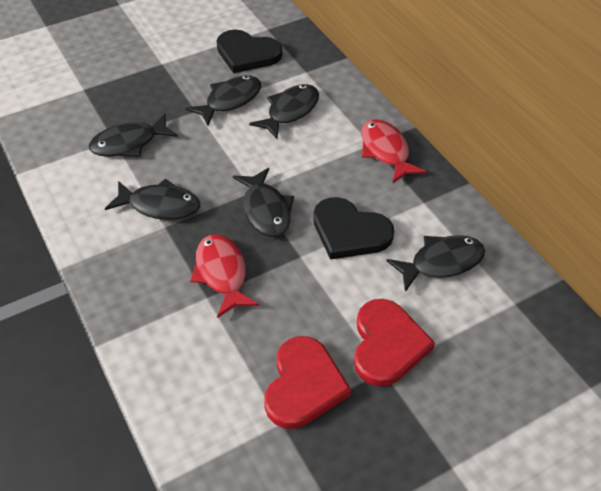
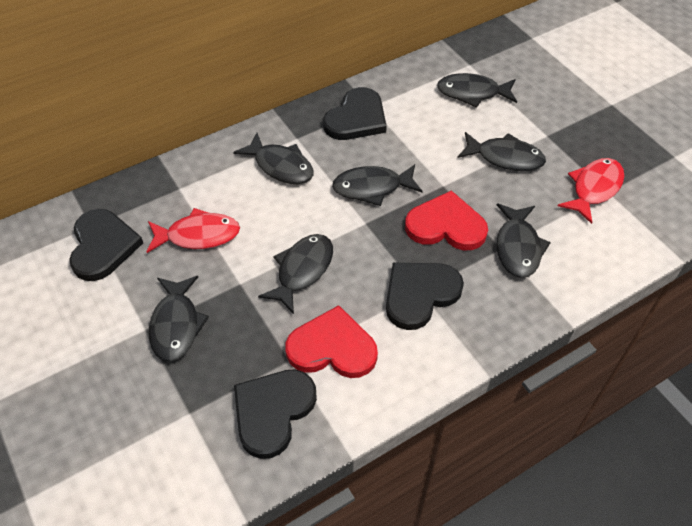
black fish: 6 -> 7
black heart: 2 -> 4

